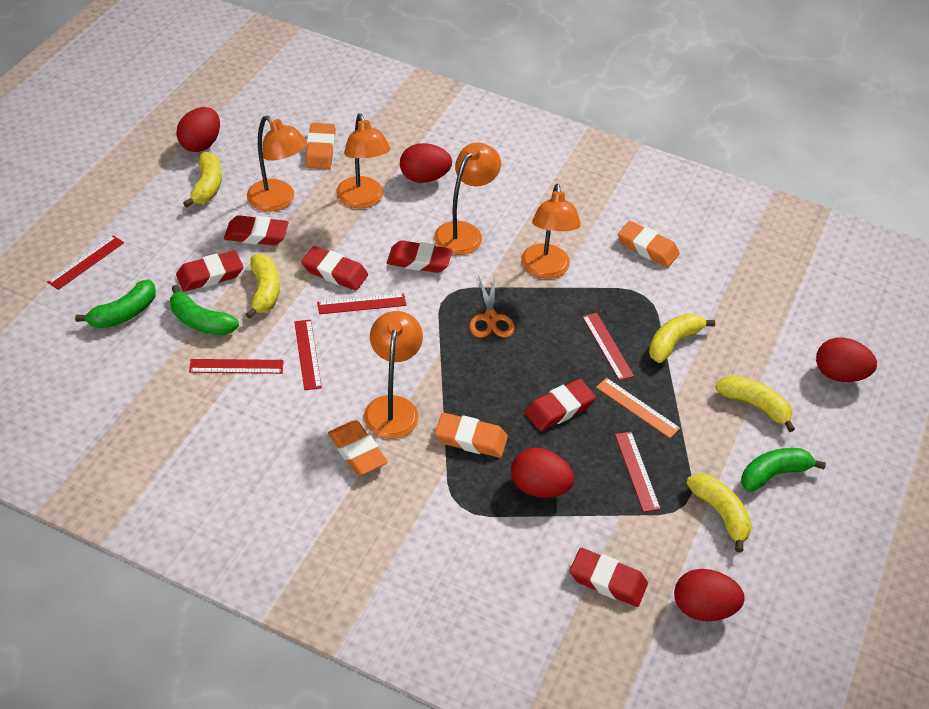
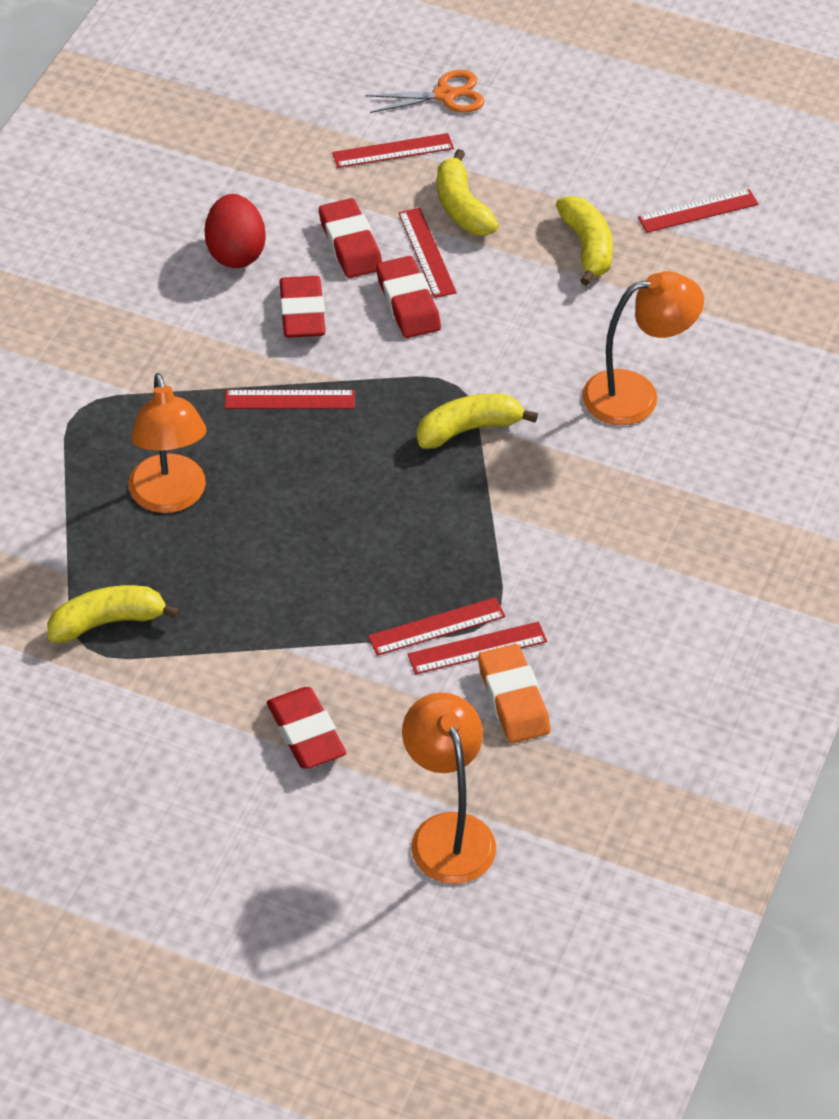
green banana: 3 -> 0
orange eraser: 4 -> 1
orange lamp: 5 -> 3
orange ruler: 1 -> 0
red egg: 5 -> 1
red eraser: 6 -> 4
yellow banana: 5 -> 4

